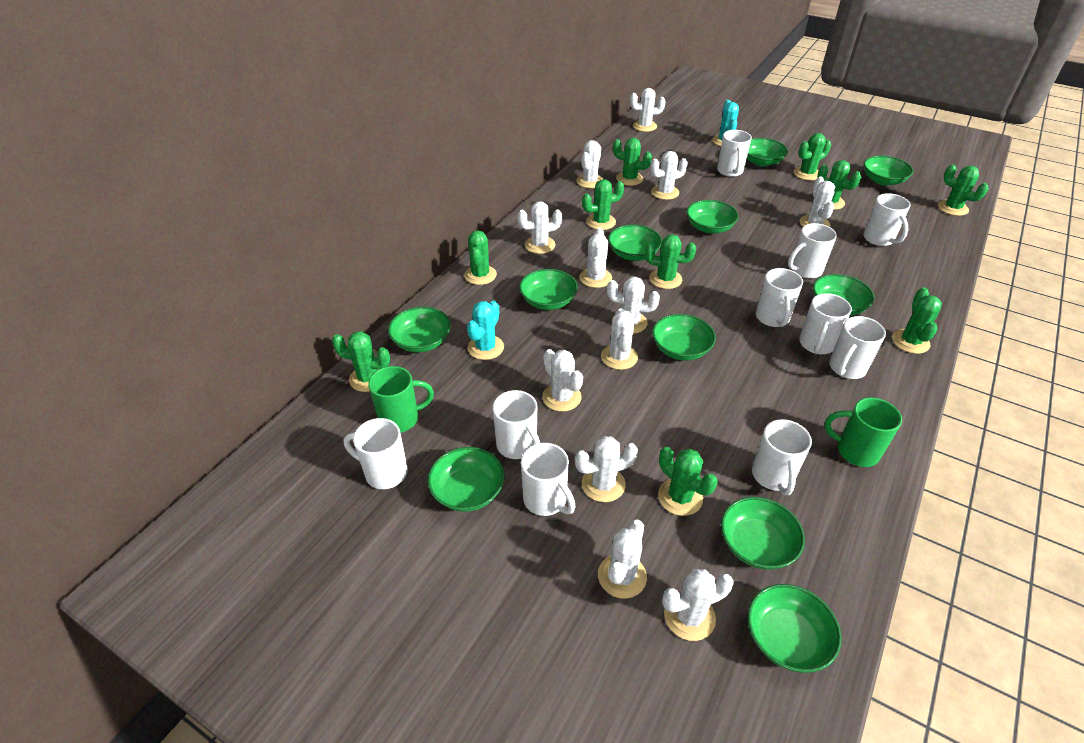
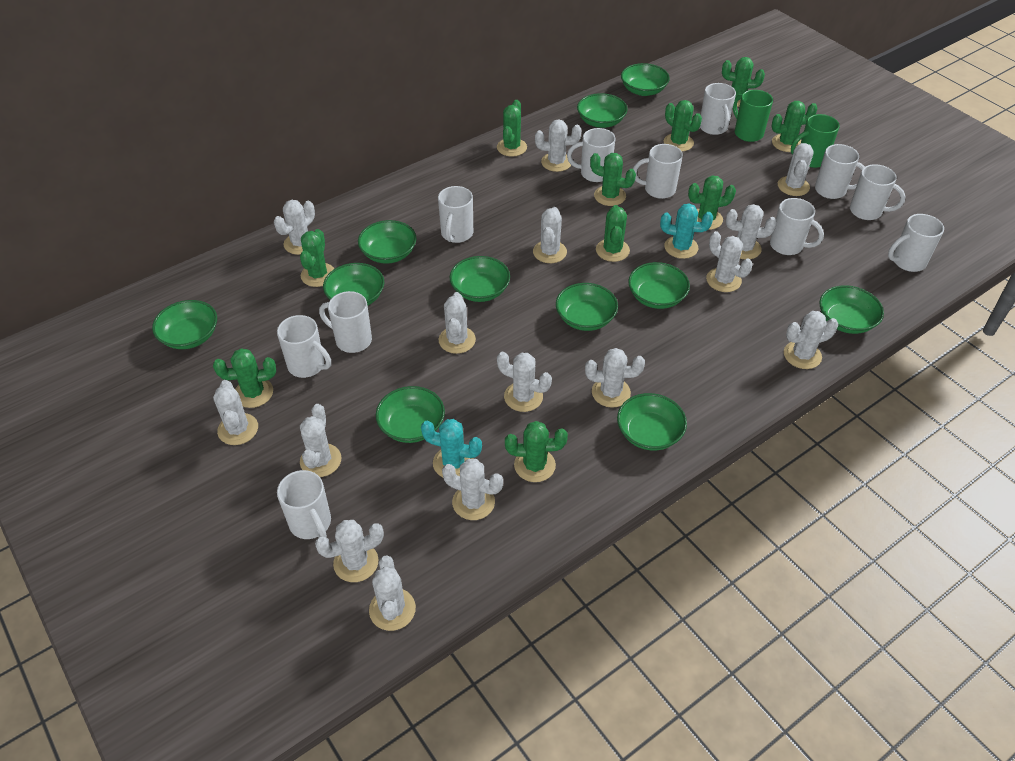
white cactus: 12 -> 15
white mug: 10 -> 11

